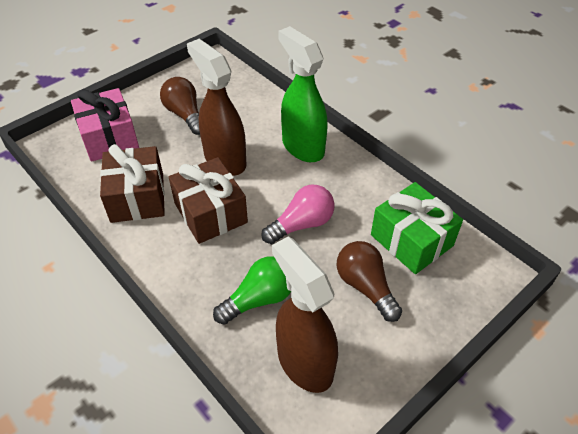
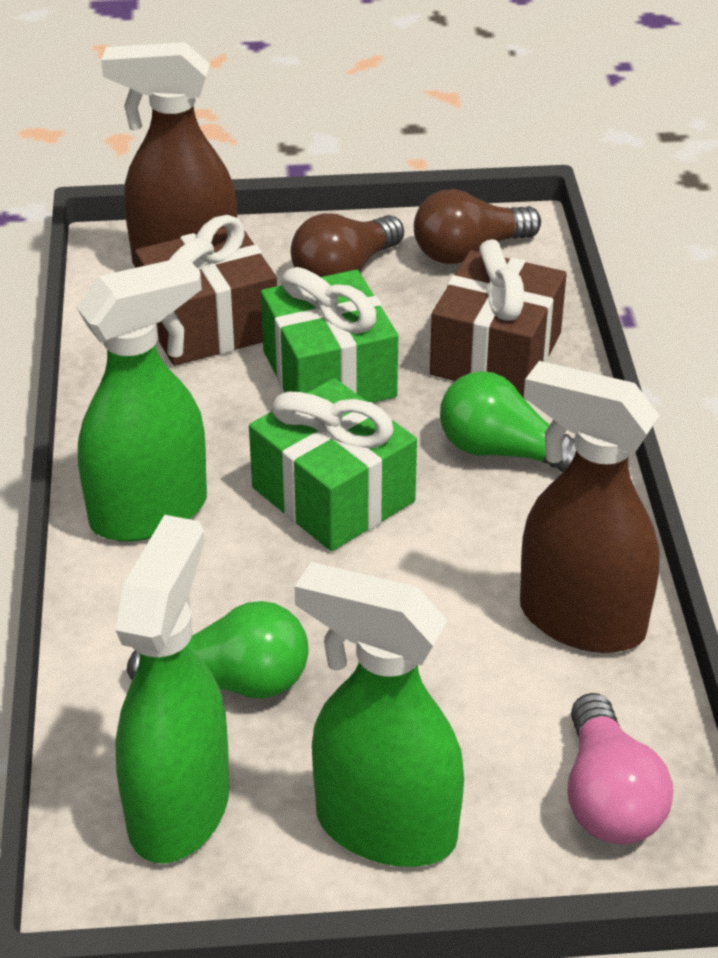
green gift: 1 -> 2
green light bulb: 1 -> 2
green spray bottle: 1 -> 3
pink gift: 1 -> 0

